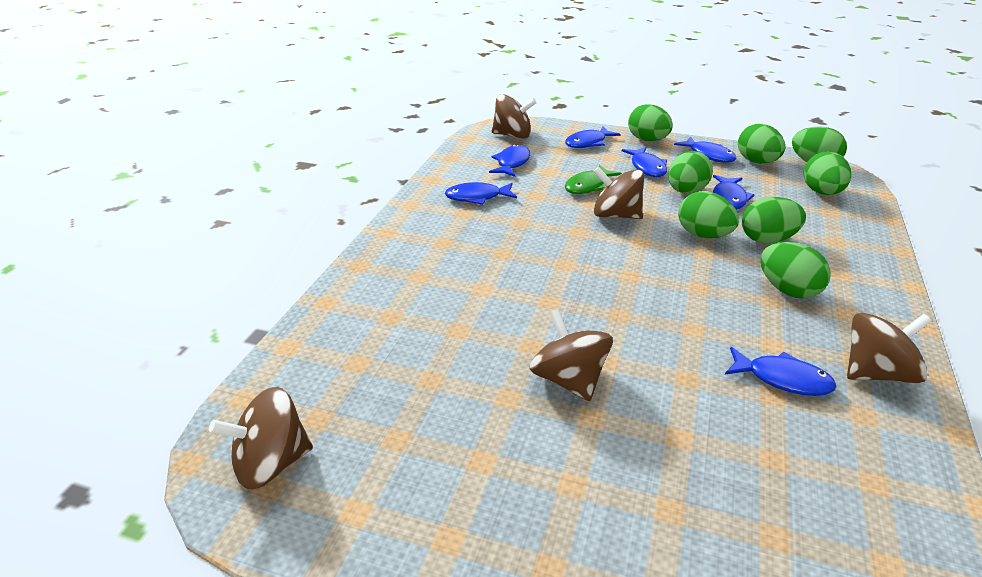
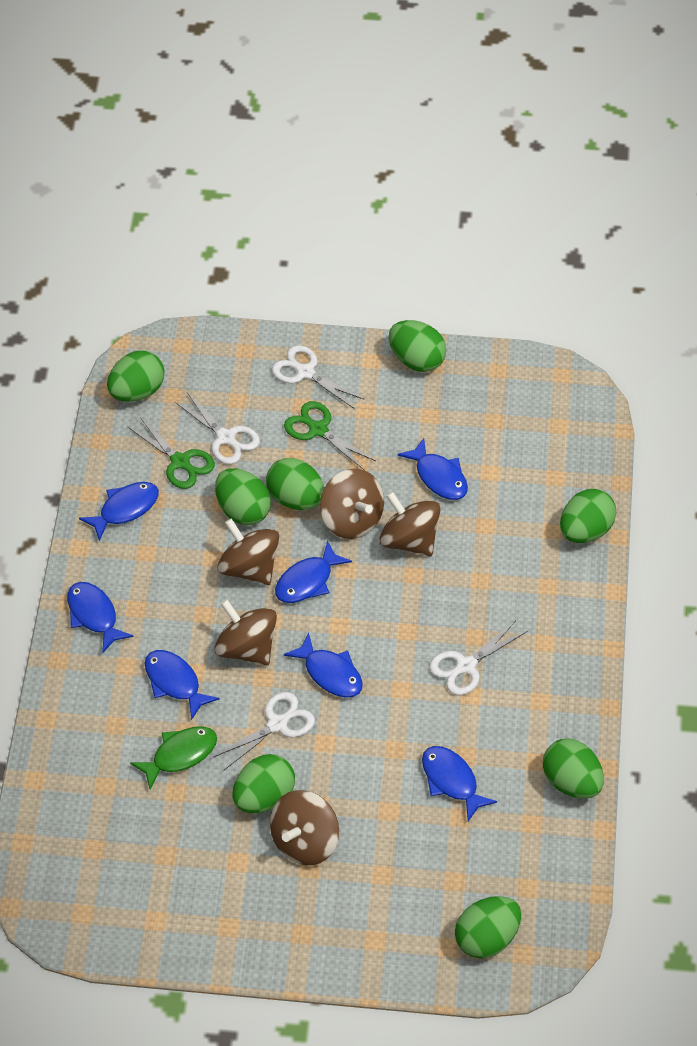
green scissors: 0 -> 2
white scissors: 0 -> 4

